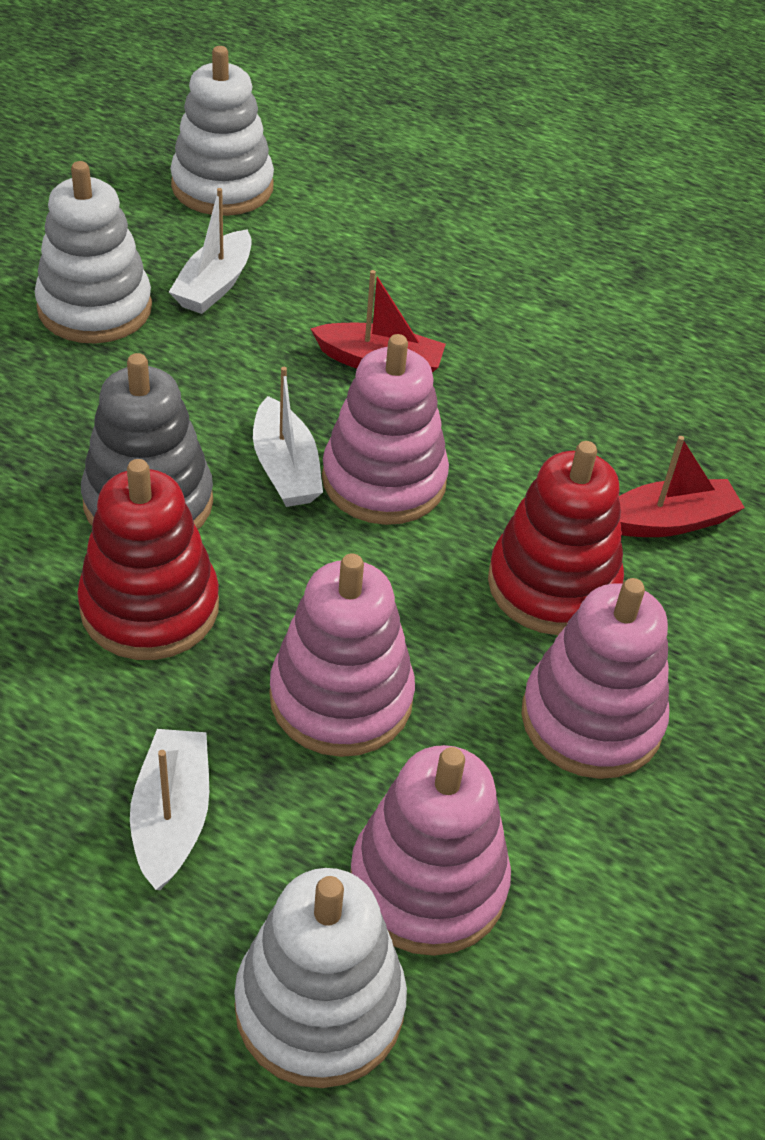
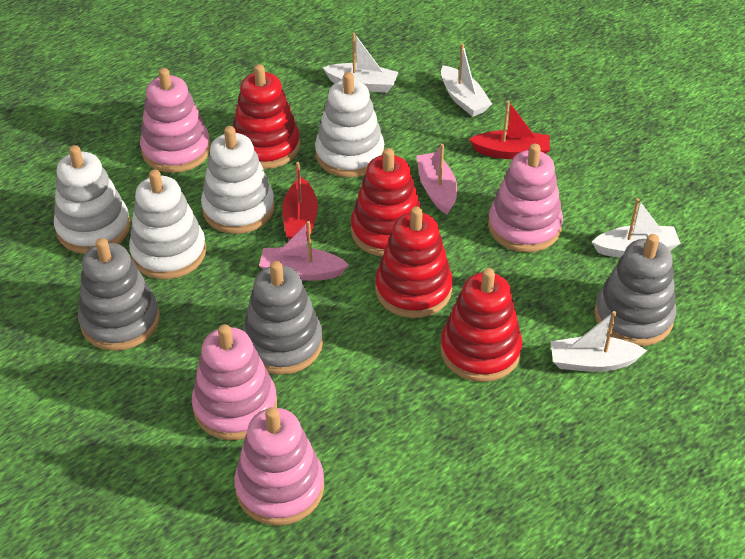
grey stacking toy: 1 -> 3
pink boat: 0 -> 2
red stacking toy: 2 -> 4
white boat: 3 -> 4
white stacking toy: 3 -> 4

